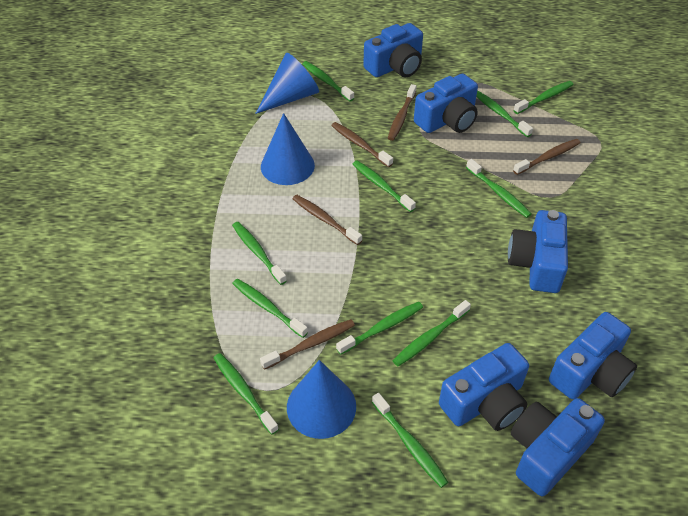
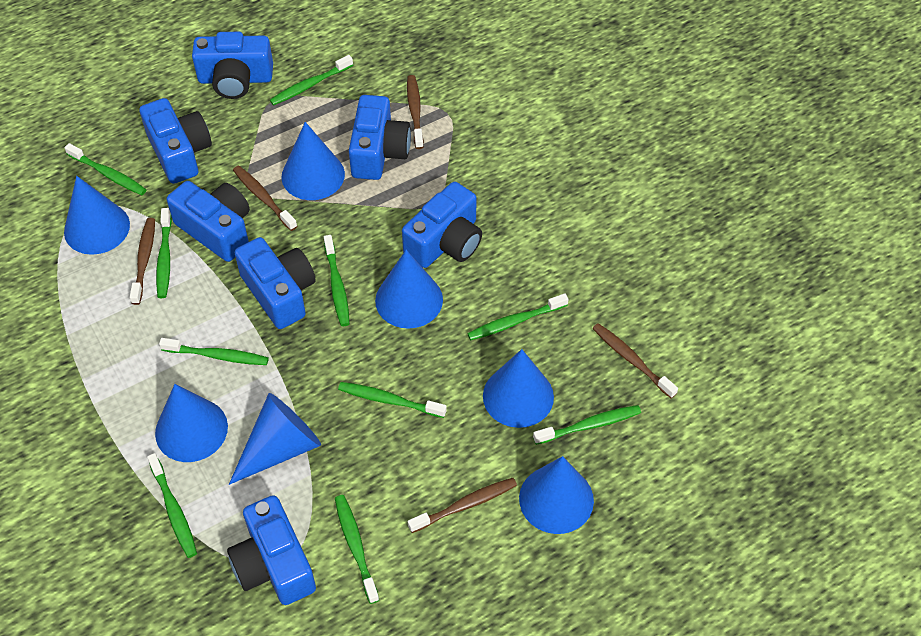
blue camera: 6 -> 7
blue cone: 3 -> 7
green toothbrush: 11 -> 10

